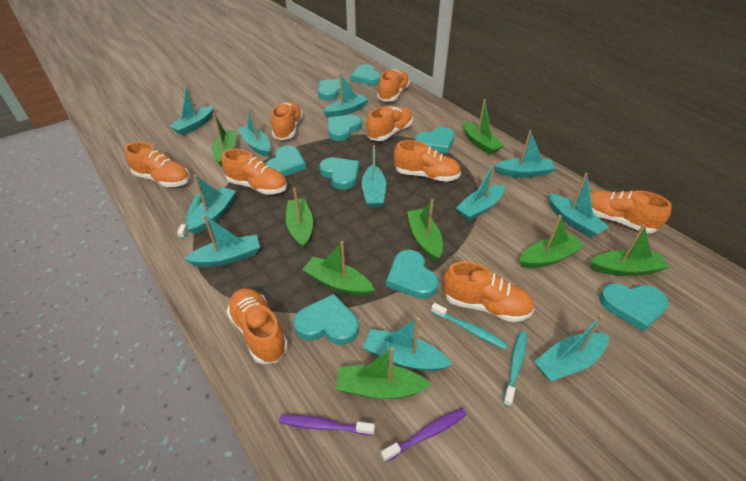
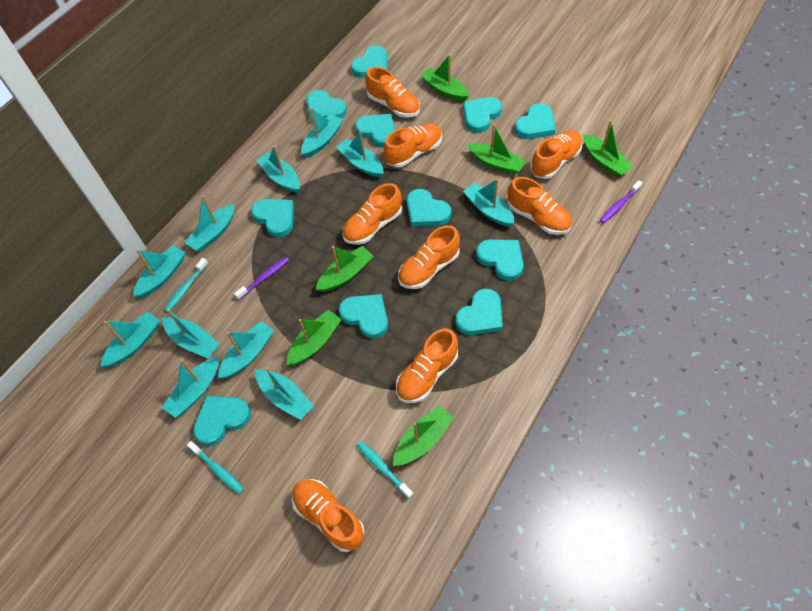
green boat: 8 -> 6
orange shoe: 9 -> 8
turquoise heart: 9 -> 11

